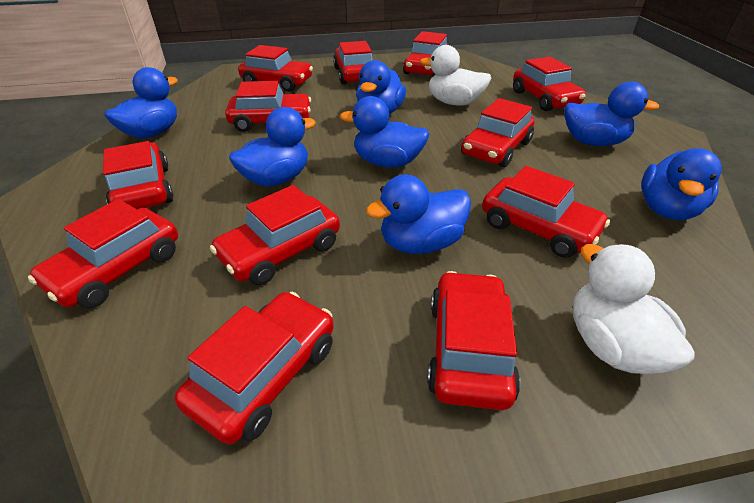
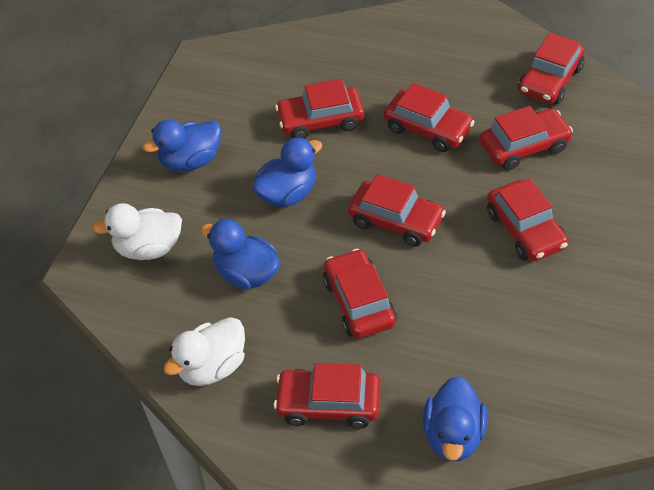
blue duck: 7 -> 4
red car: 12 -> 8

